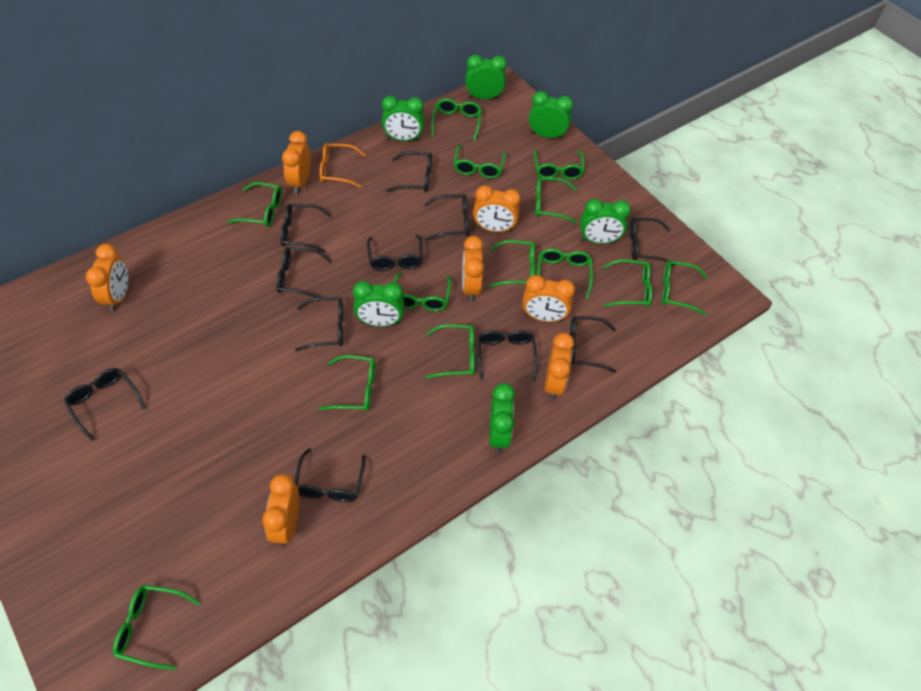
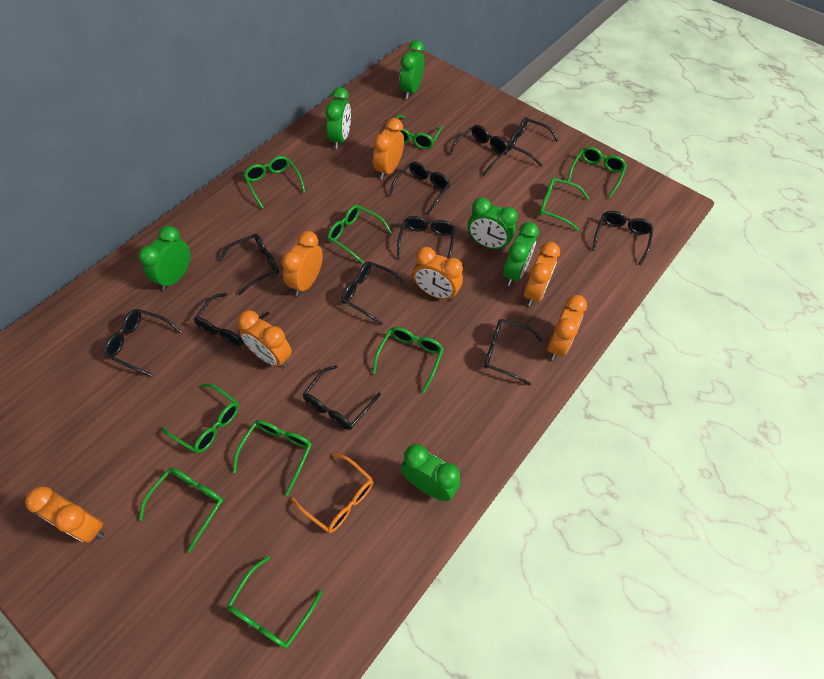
green glasses: 13 -> 10

